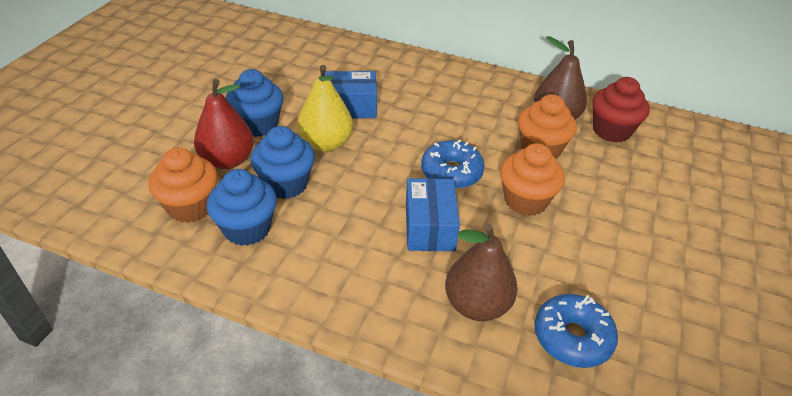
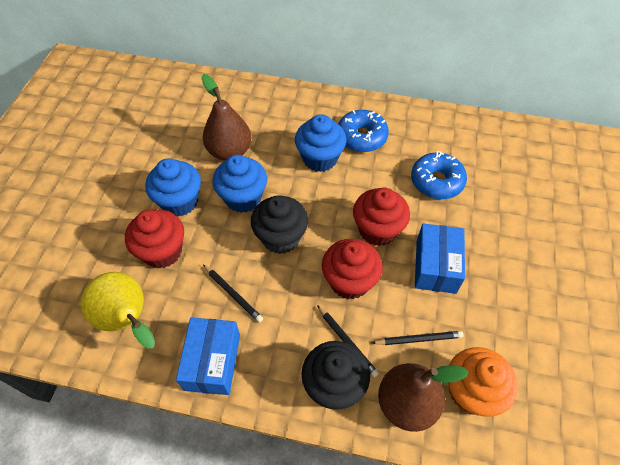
black cupcake: 0 -> 2
black pencil: 0 -> 3
orange cupcake: 3 -> 1
red cupcake: 1 -> 3
red pear: 1 -> 0

